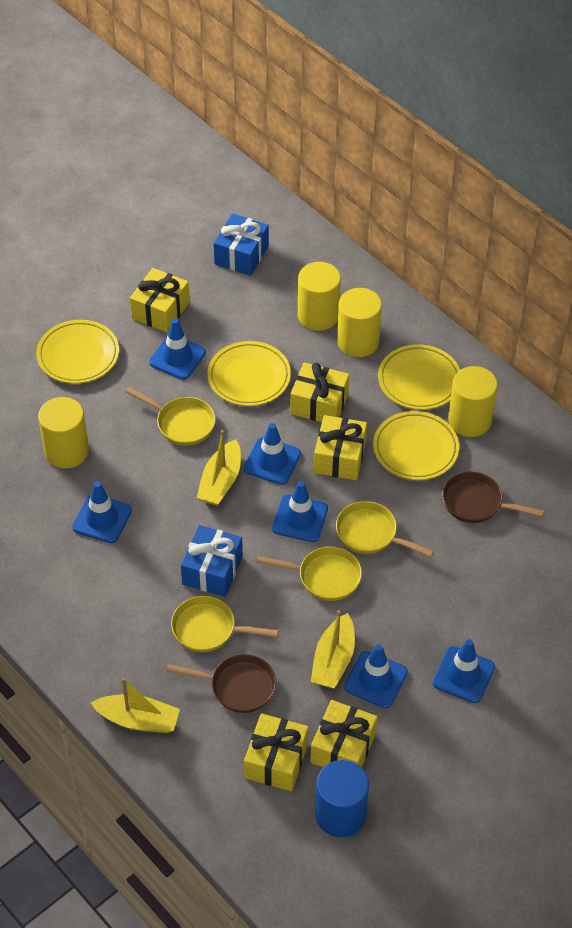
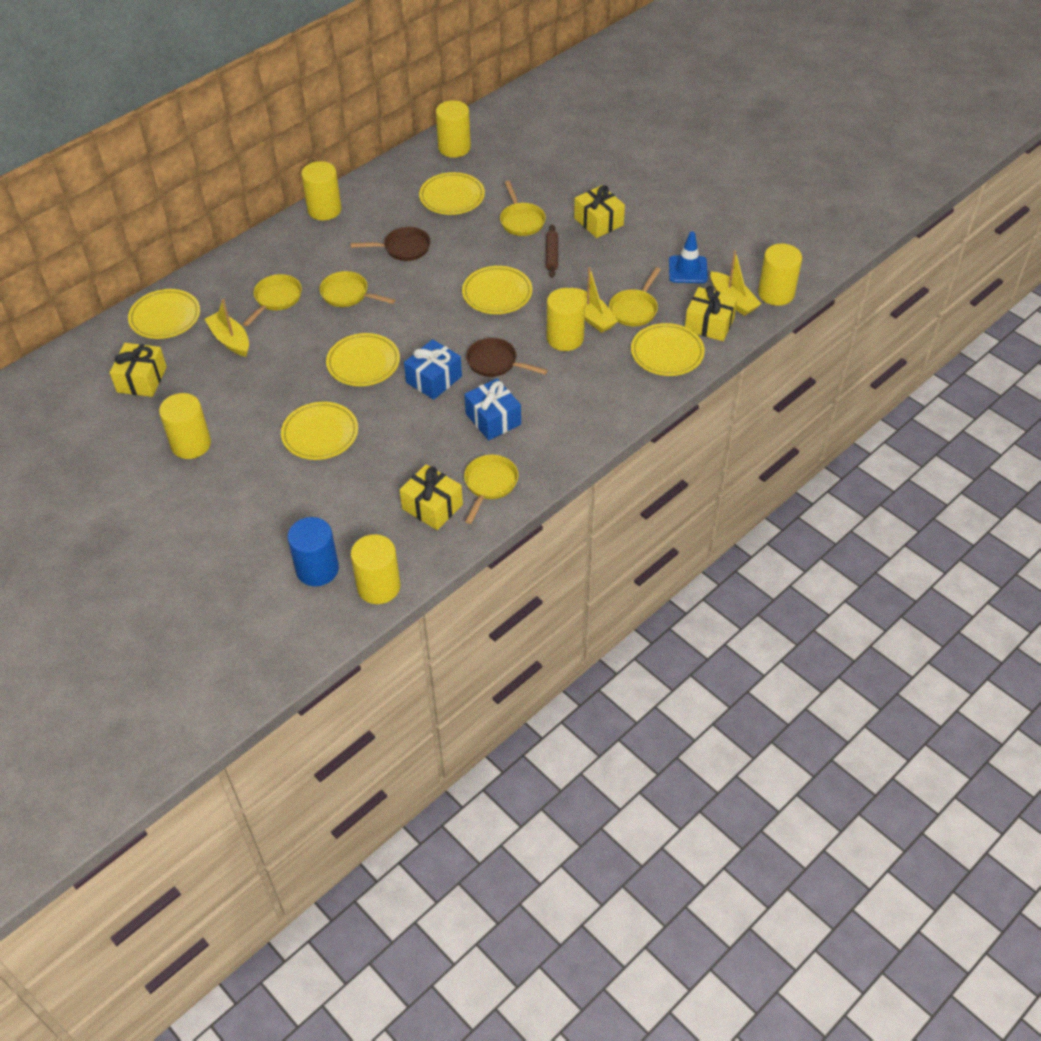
blue traffic cone: 6 -> 1
brown rolling pin: 0 -> 1
yellow cylinder: 4 -> 6
yellow gift: 5 -> 4
yellow pan: 4 -> 5
yellow plate: 4 -> 6

